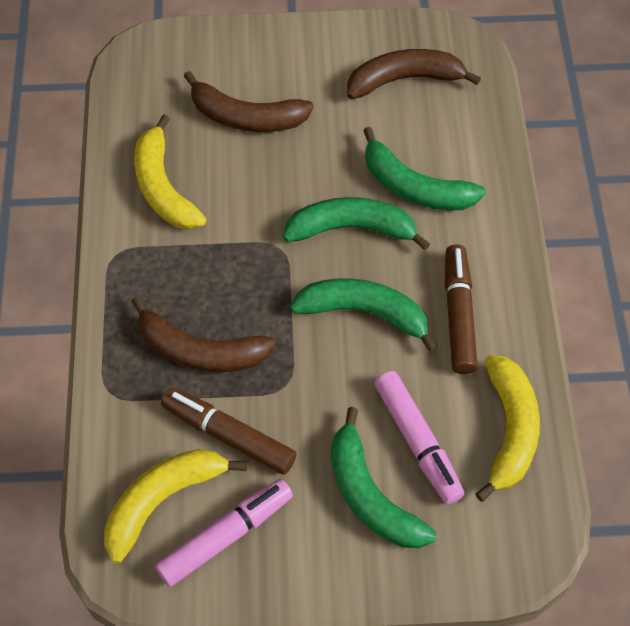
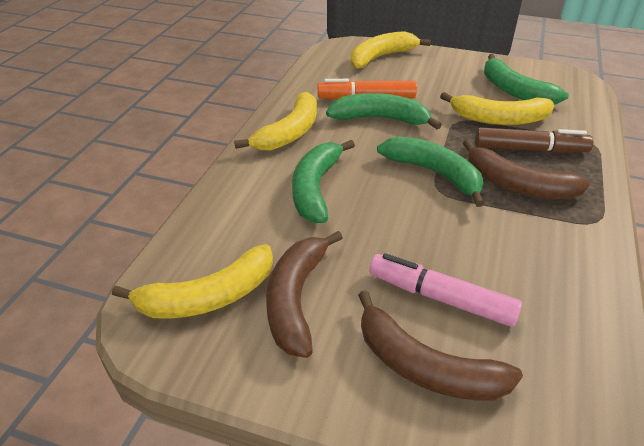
brown marker: 2 -> 1
orange marker: 0 -> 1
pink marker: 2 -> 1
yellow banana: 3 -> 4

